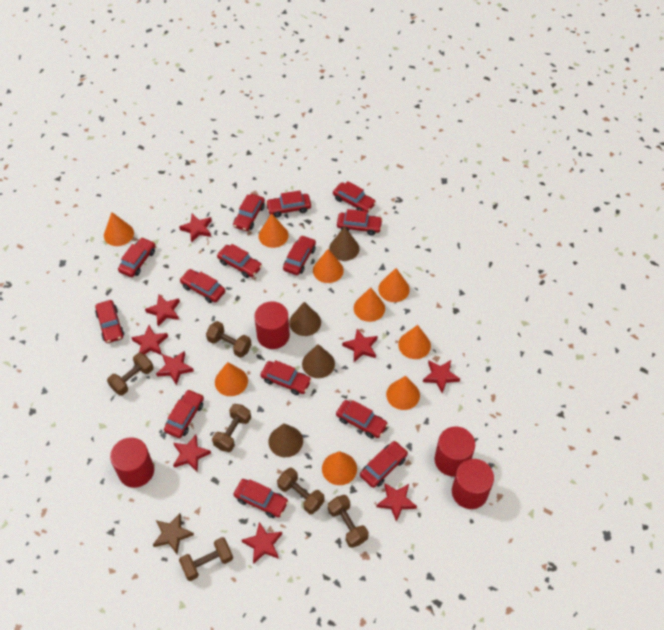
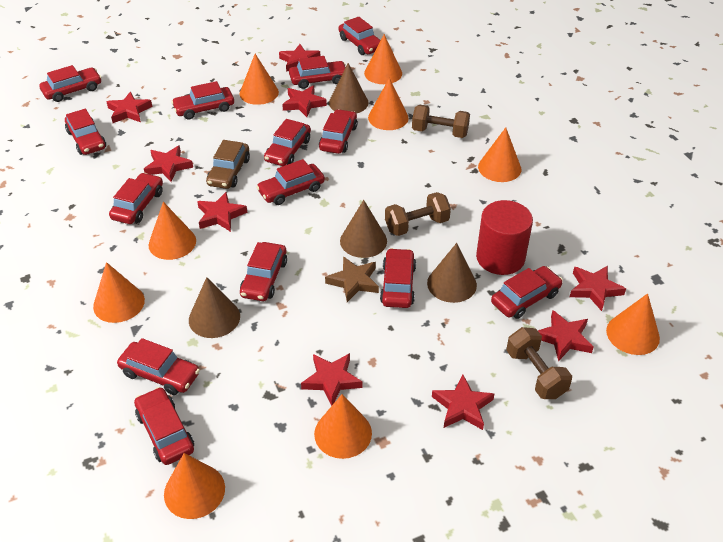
brown car: 0 -> 1
brown dumbbell: 6 -> 3
red cylinder: 4 -> 1

